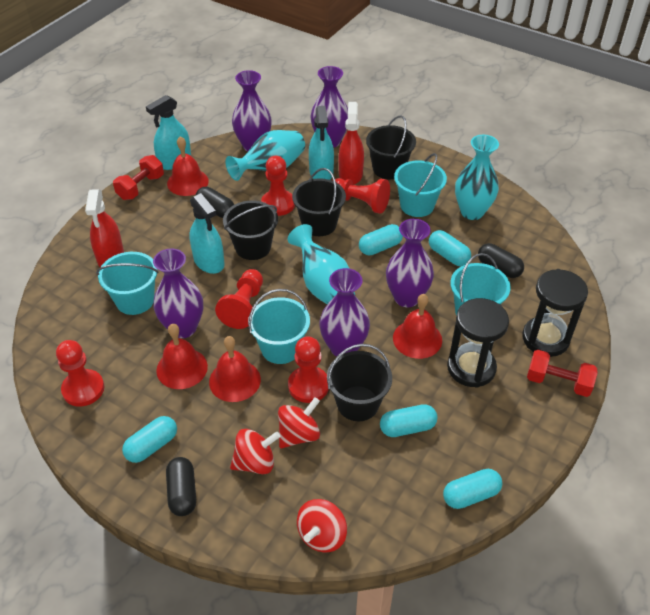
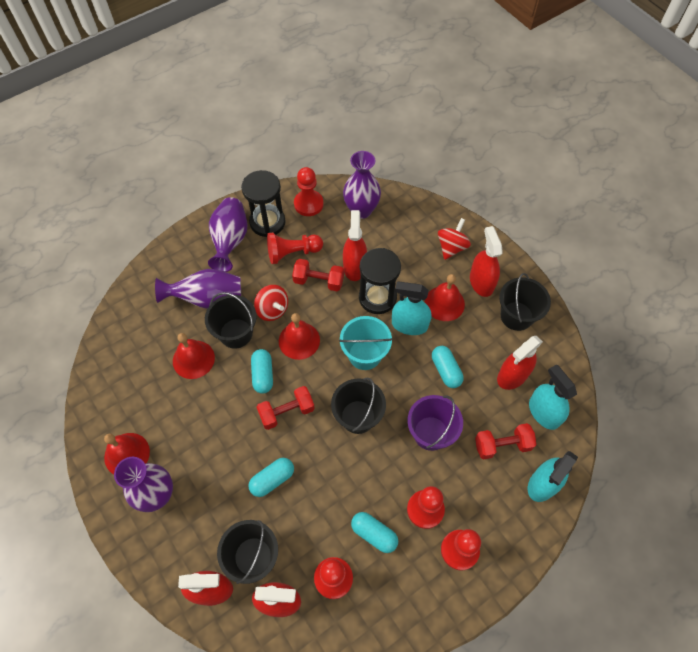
black capsule: 3 -> 0
purple bucket: 0 -> 1
purple vase: 5 -> 4
red dumbbell: 2 -> 3
red spinning top: 3 -> 2
red spray bottle: 2 -> 5
turquoise bucket: 4 -> 1
turquoise capsule: 5 -> 4
turquoise vase: 3 -> 0

